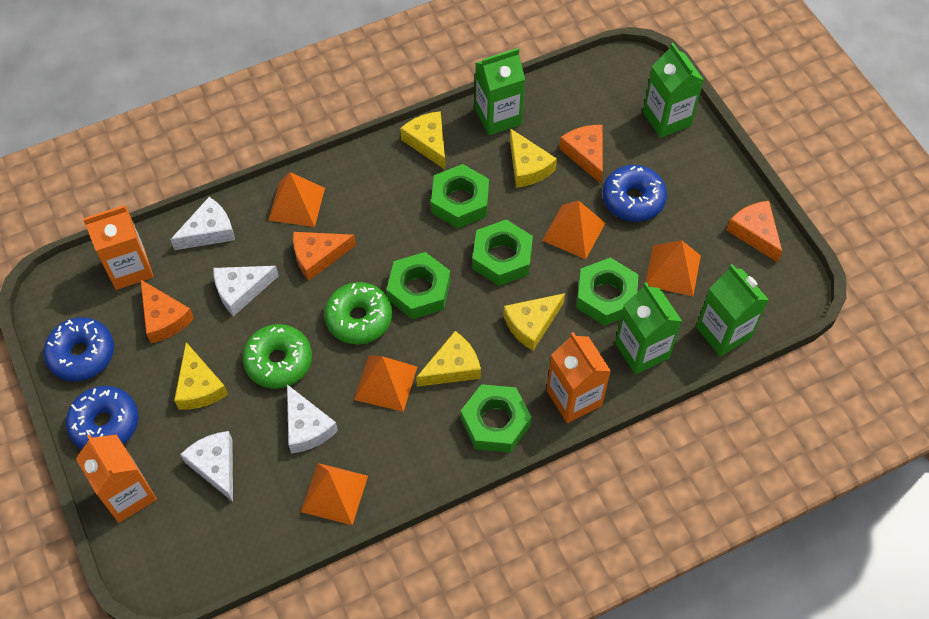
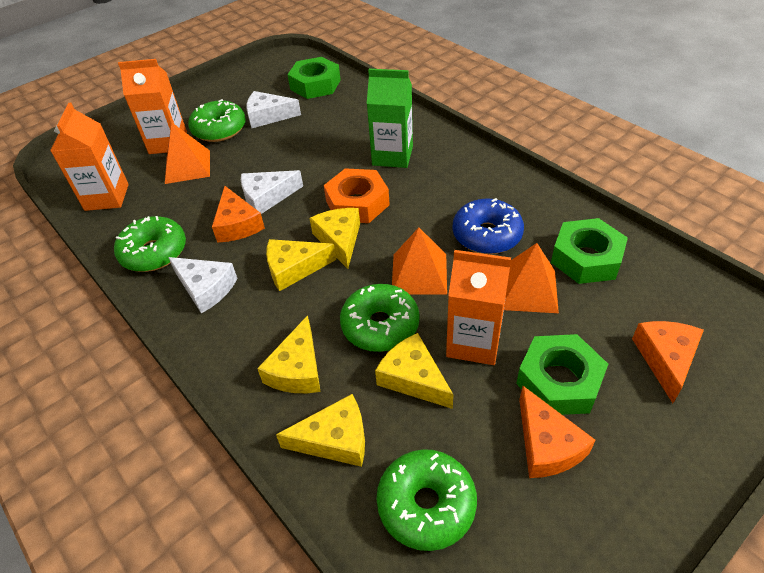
blue donut: 3 -> 1
green carton: 4 -> 1
green donut: 2 -> 4
green nut: 5 -> 3
orange cheese: 4 -> 3
orange nut: 0 -> 1
orange pyramid: 5 -> 3
white cheese: 4 -> 3

